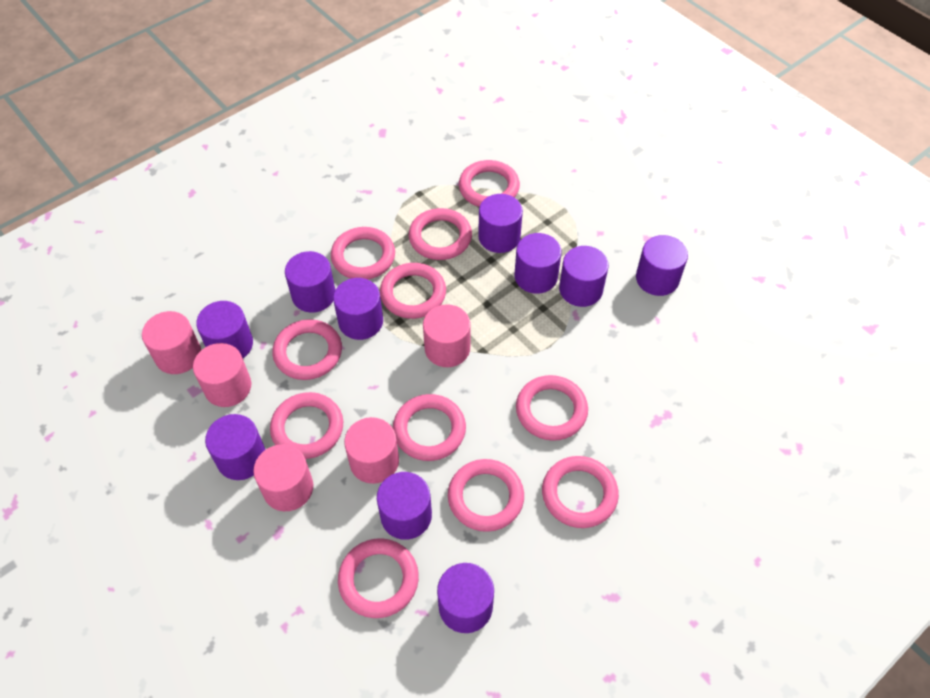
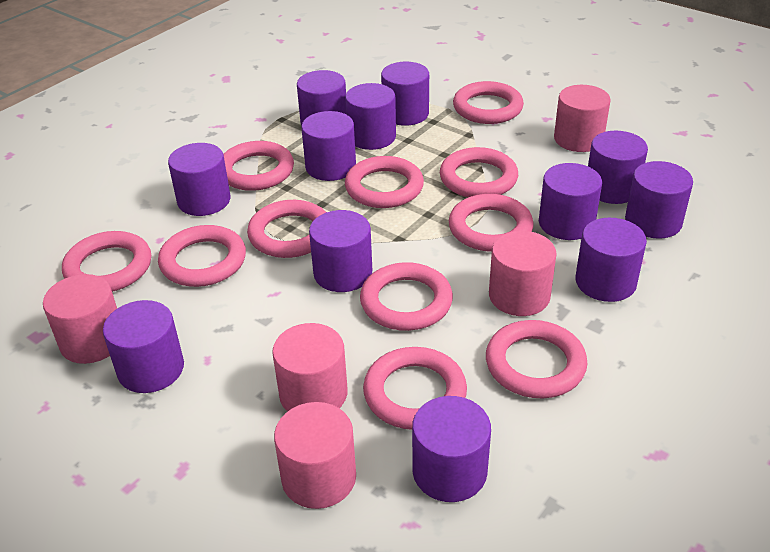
purple cylinder: 10 -> 12

